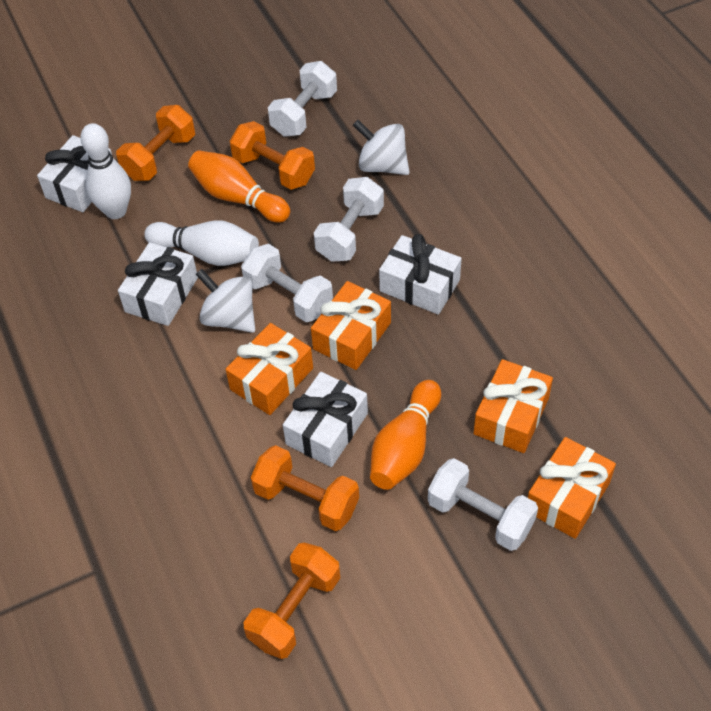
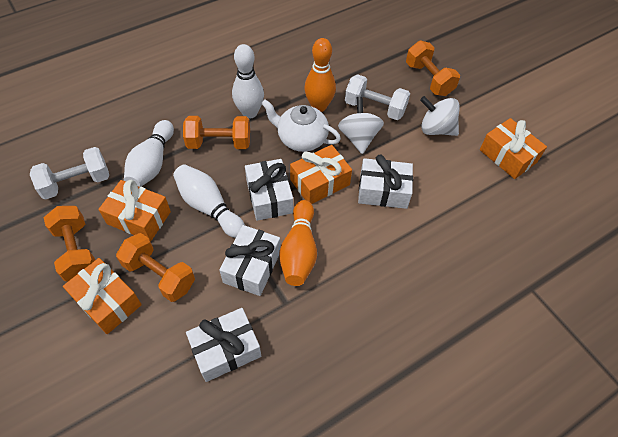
white bowling pin: 2 -> 3
white dumbbell: 4 -> 2
white teapot: 0 -> 1

